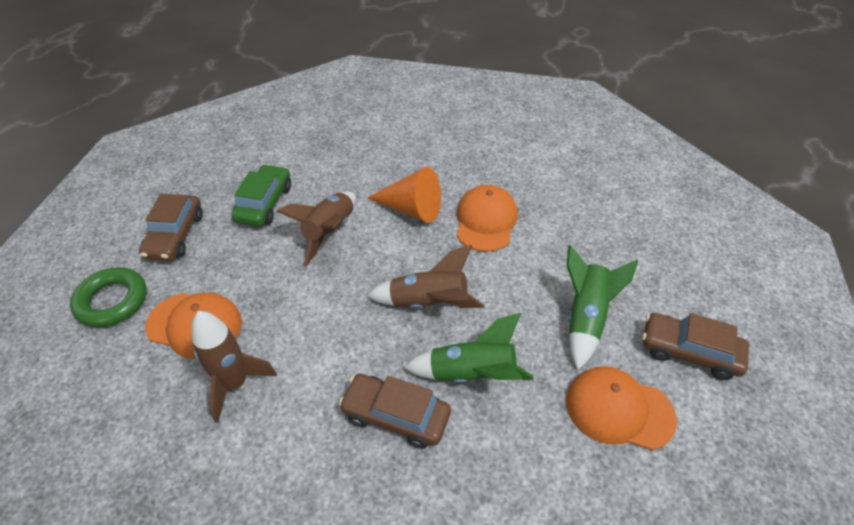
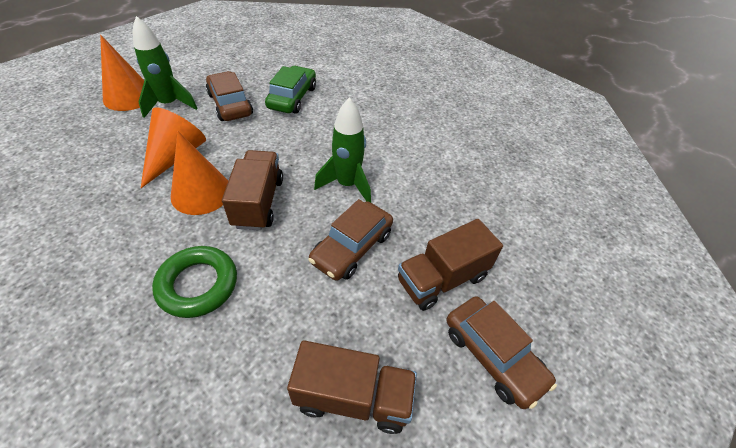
brown rocket: 3 -> 0
brown truck: 0 -> 3
orange cap: 3 -> 0
orange cone: 1 -> 3

